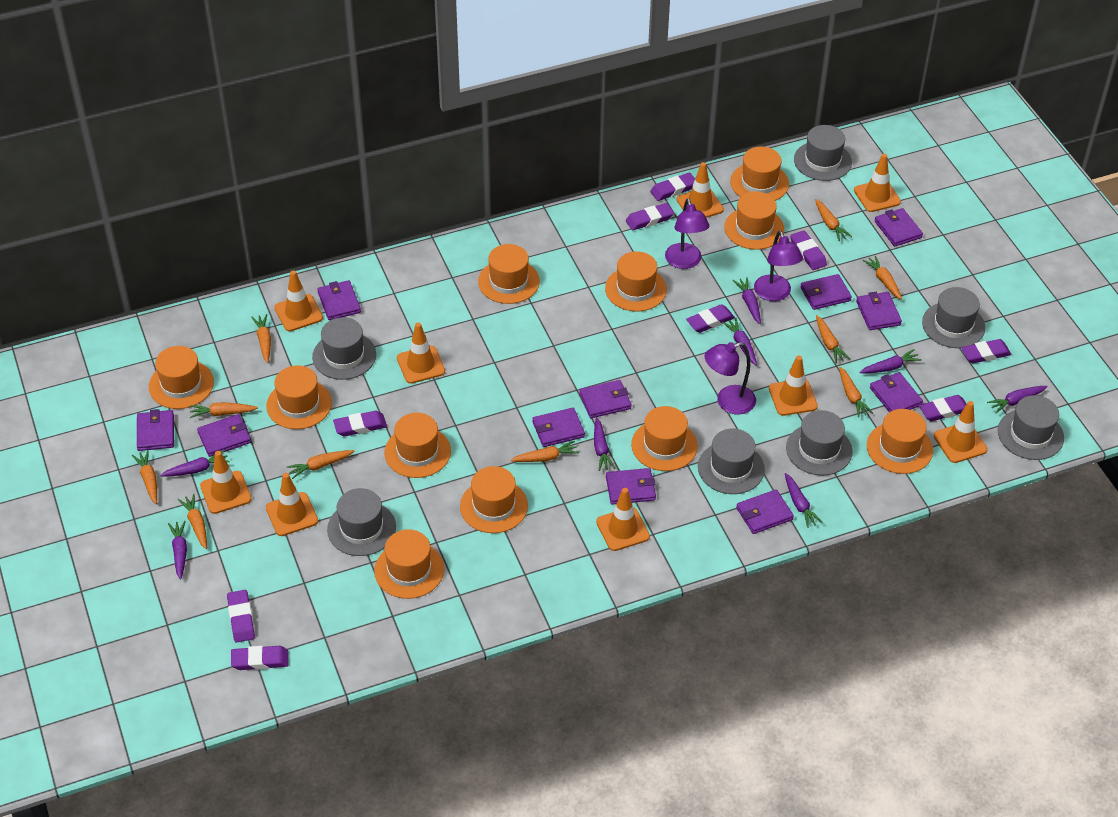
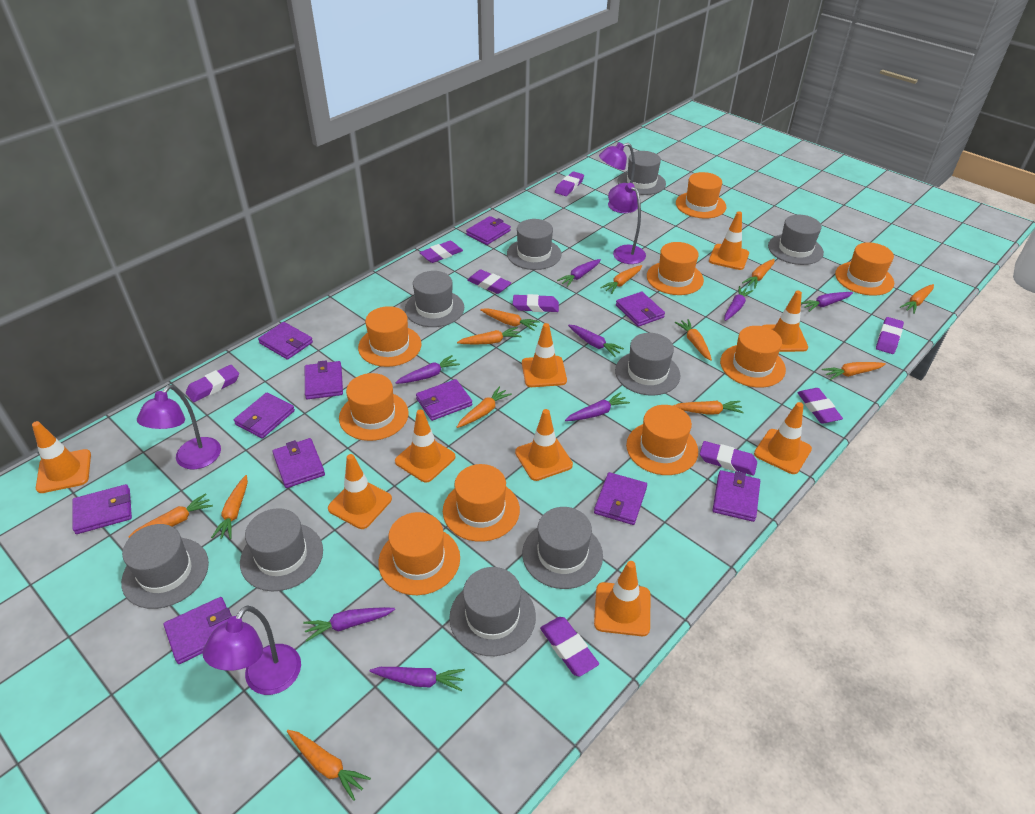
grey hat: 7 -> 9
orange carrot: 10 -> 12
orange hat: 11 -> 9
purple lamp: 3 -> 4

